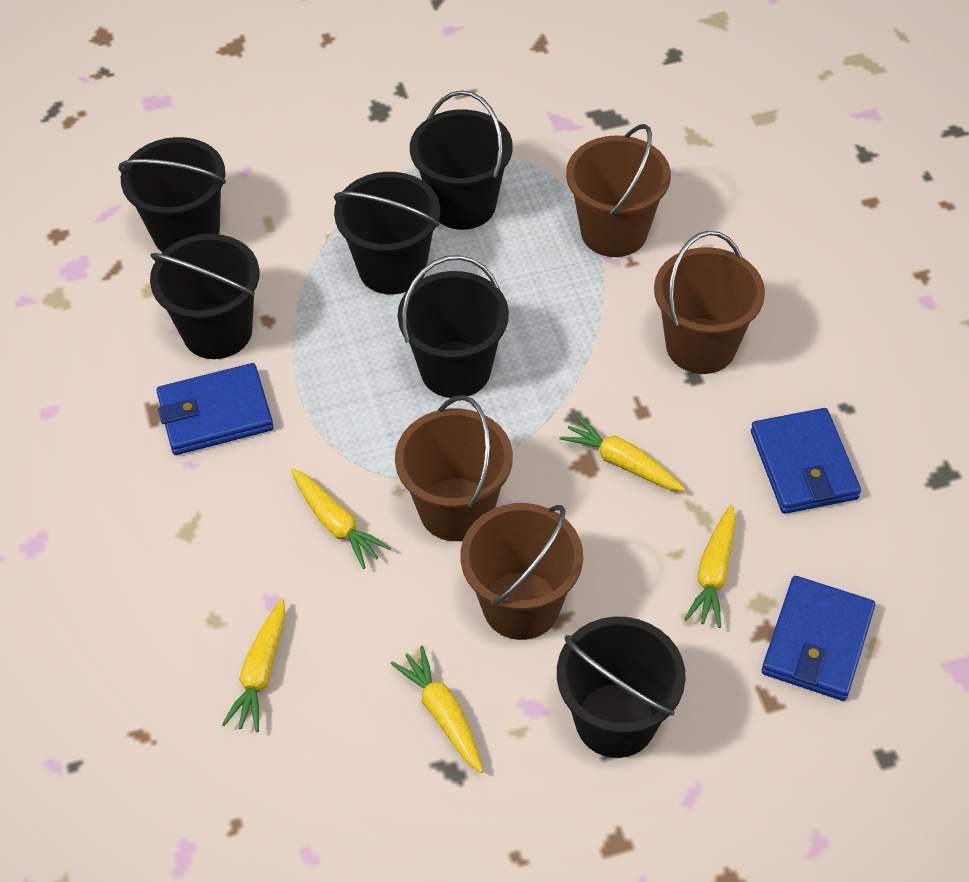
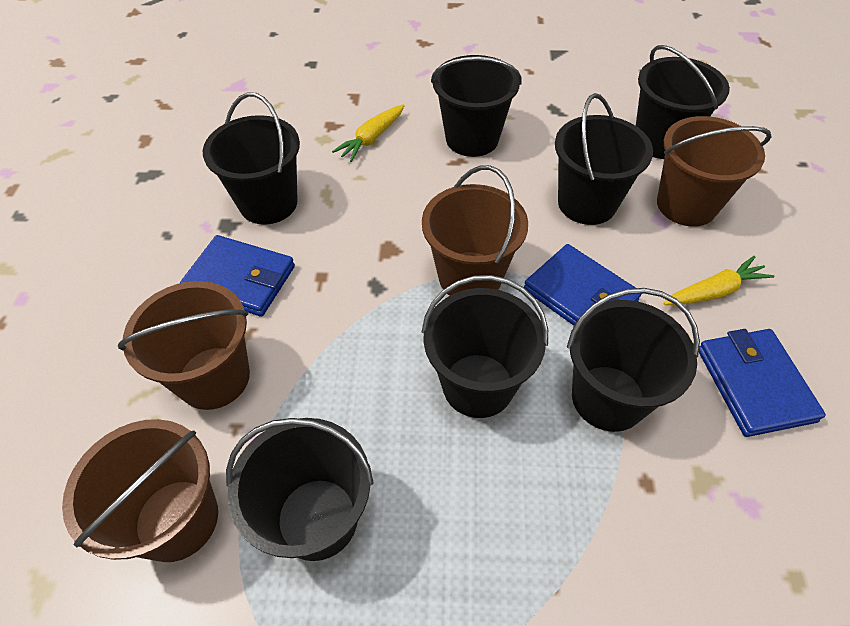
black bucket: 6 -> 7
yellow carrot: 5 -> 2

